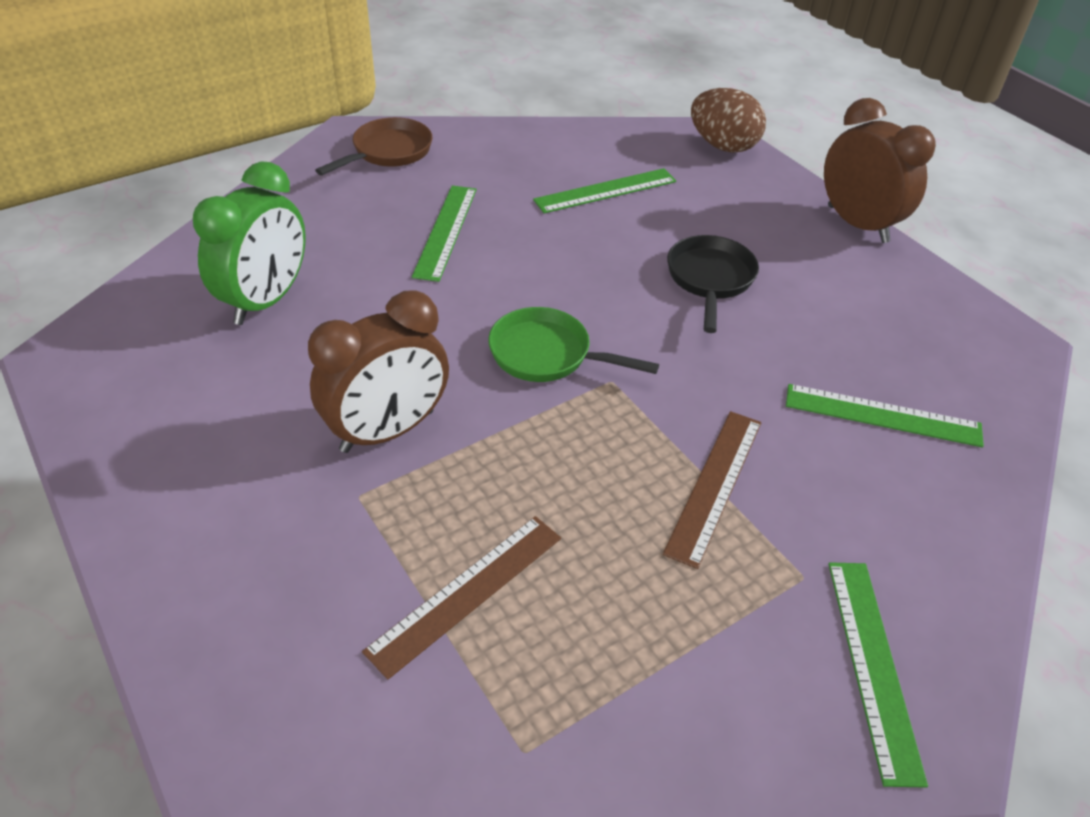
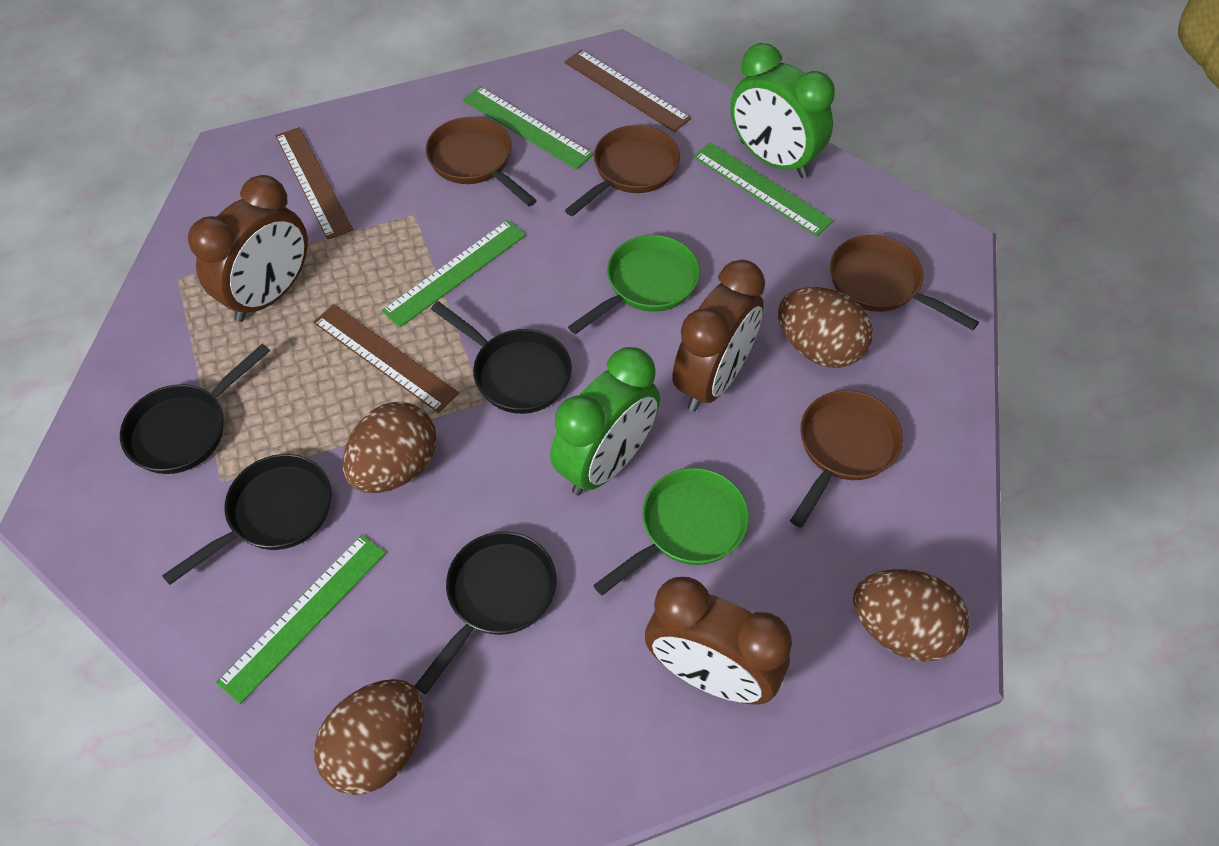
black pan: 1 -> 4
brown clock: 2 -> 3
brown egg: 1 -> 4
brown pan: 1 -> 4
brown ruler: 2 -> 3
green clock: 1 -> 2
green pan: 1 -> 2

